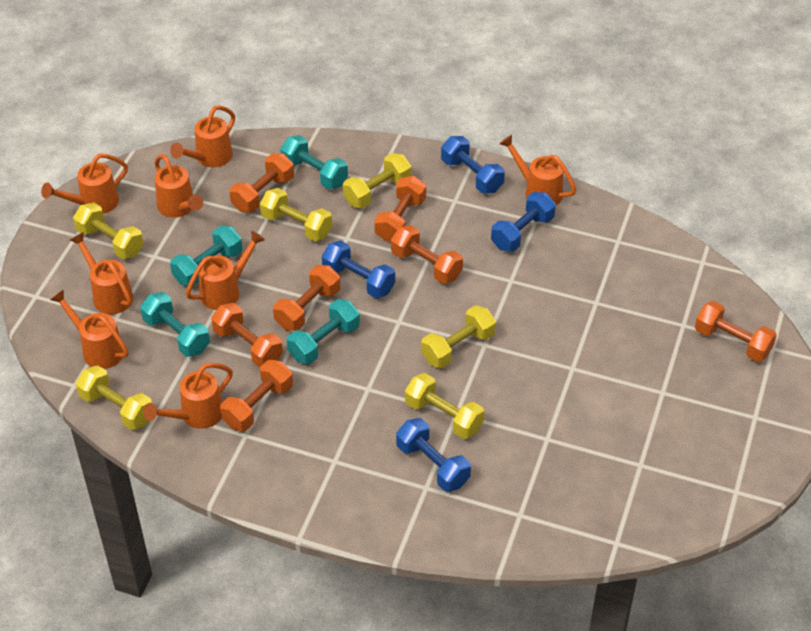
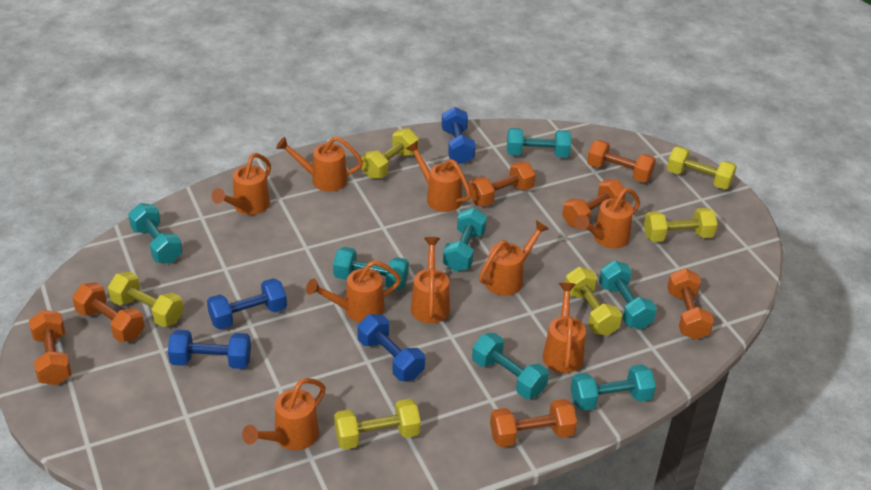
orange watering can: 8 -> 9
turquoise dumbbell: 4 -> 7

